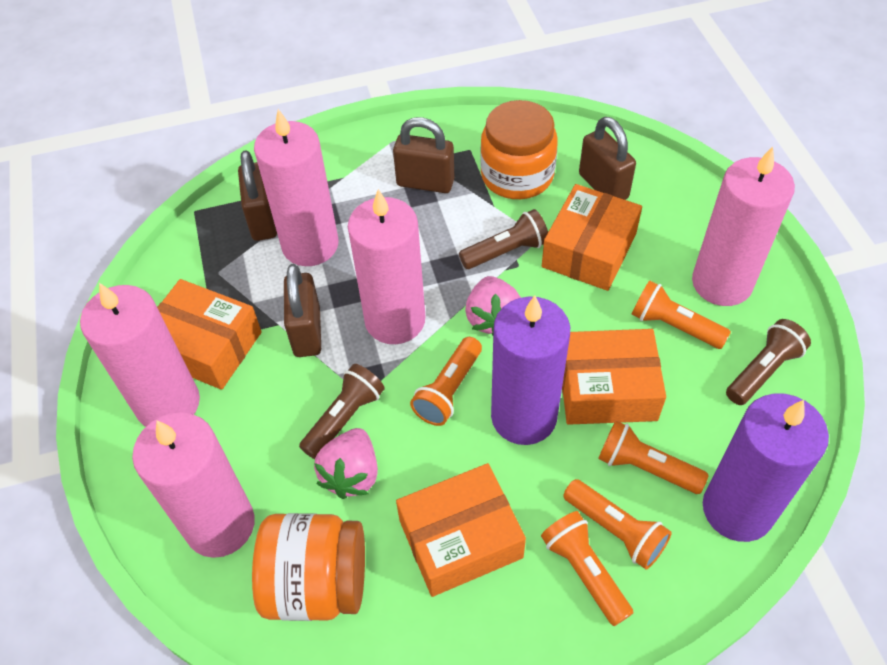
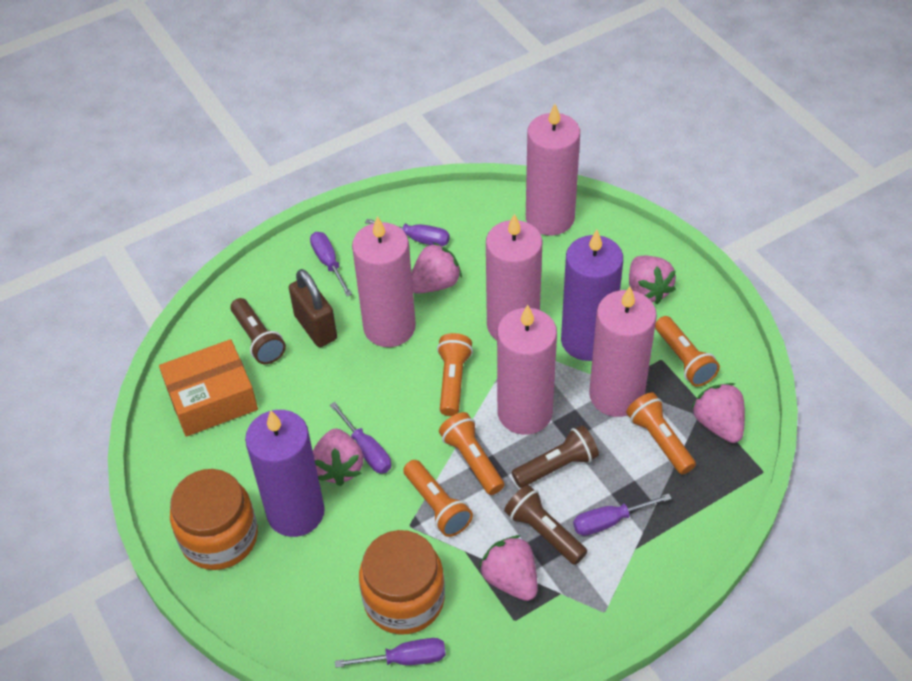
brown padlock: 4 -> 1
orange box: 4 -> 1
pink strawberry: 2 -> 5
purple screwdriver: 0 -> 5

